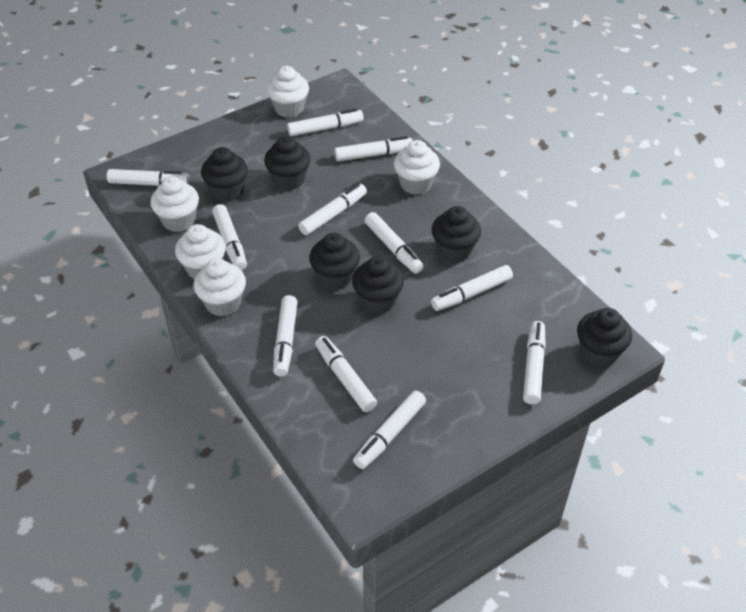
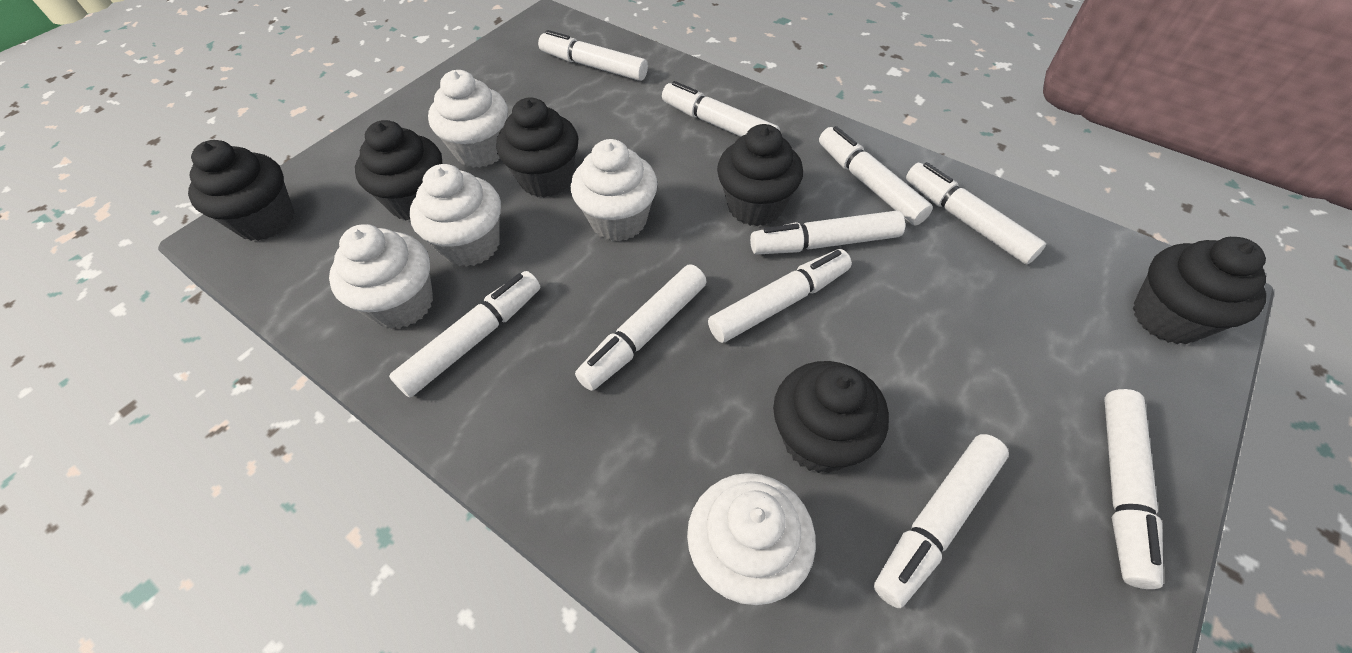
white marker: 11 -> 10

